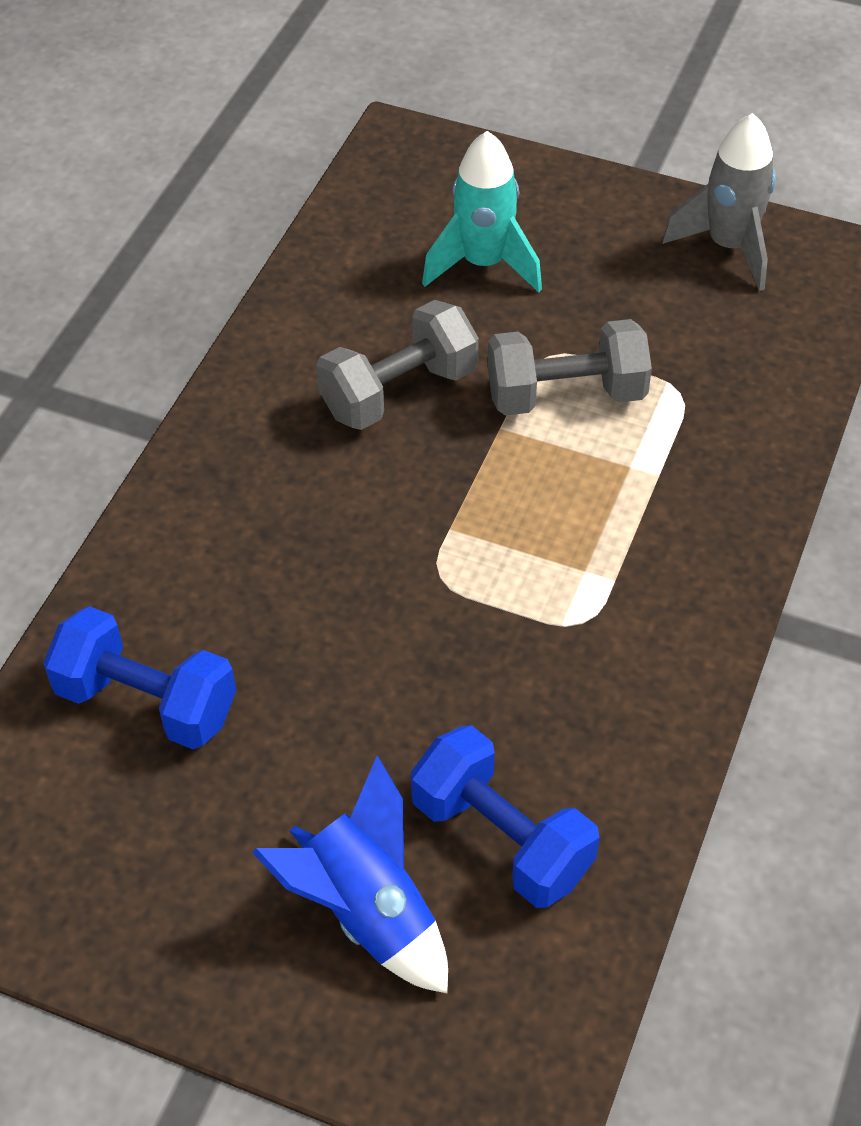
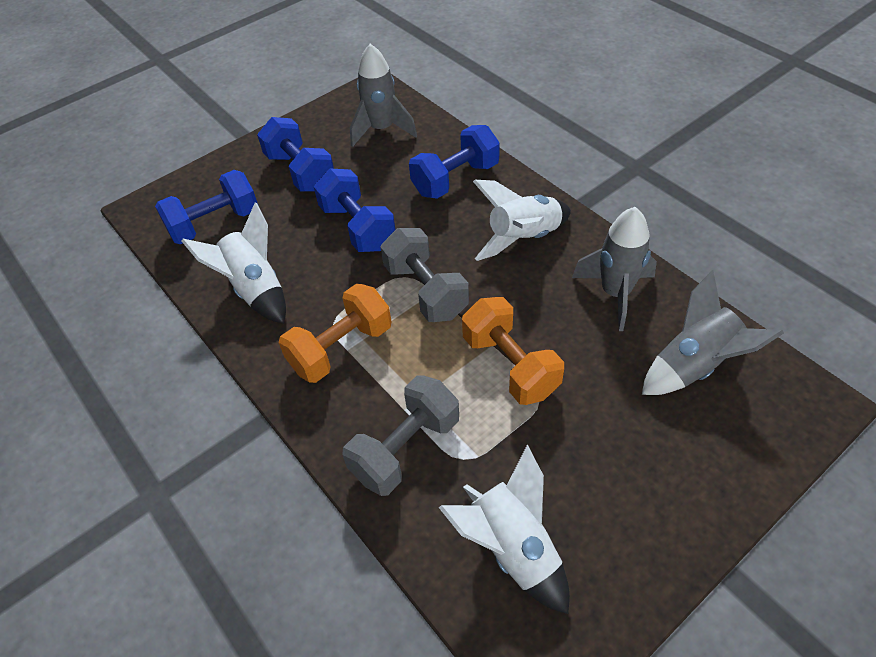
blue dumbbell: 2 -> 4
blue rocket: 1 -> 0
grey rocket: 1 -> 3
orange dumbbell: 0 -> 2
turquoise rocket: 1 -> 0
white rocket: 0 -> 3

